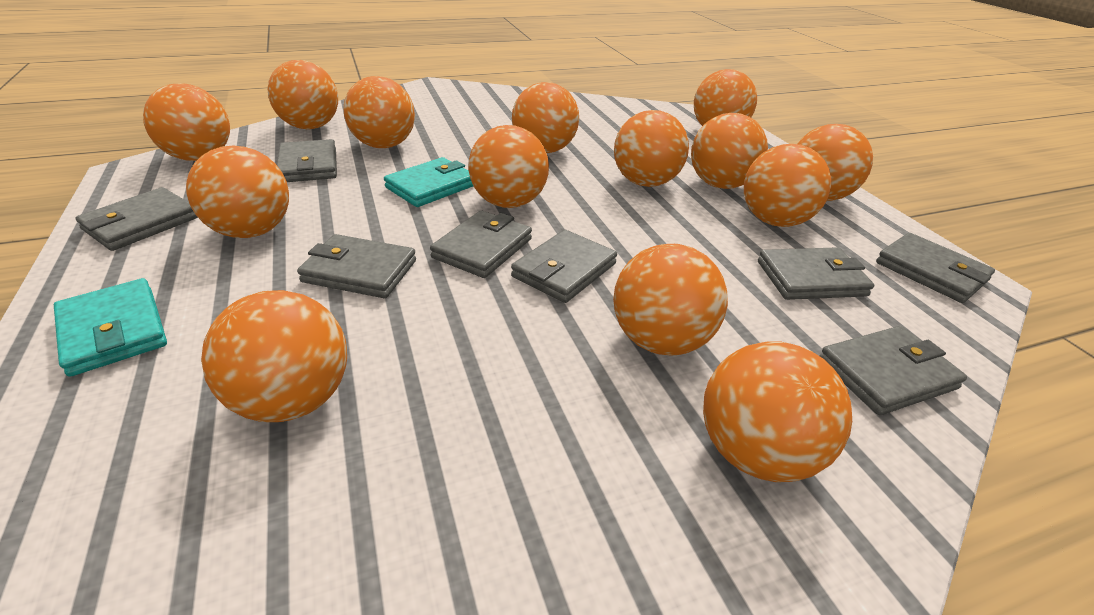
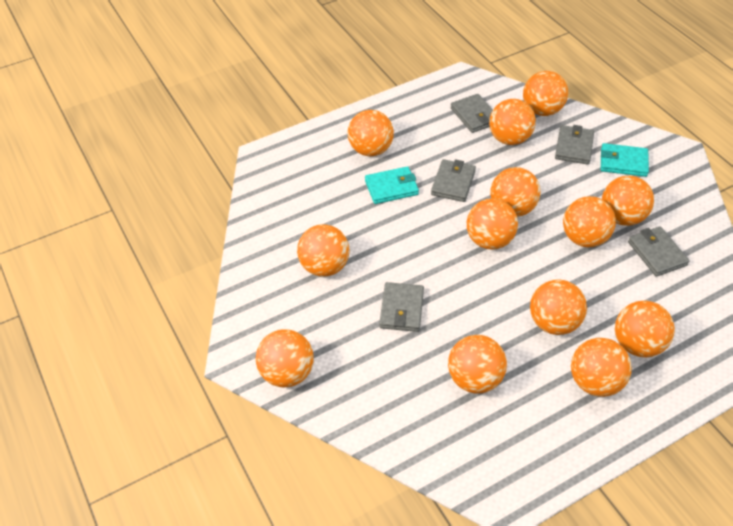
grey wallet: 8 -> 5
orange ball: 14 -> 13

